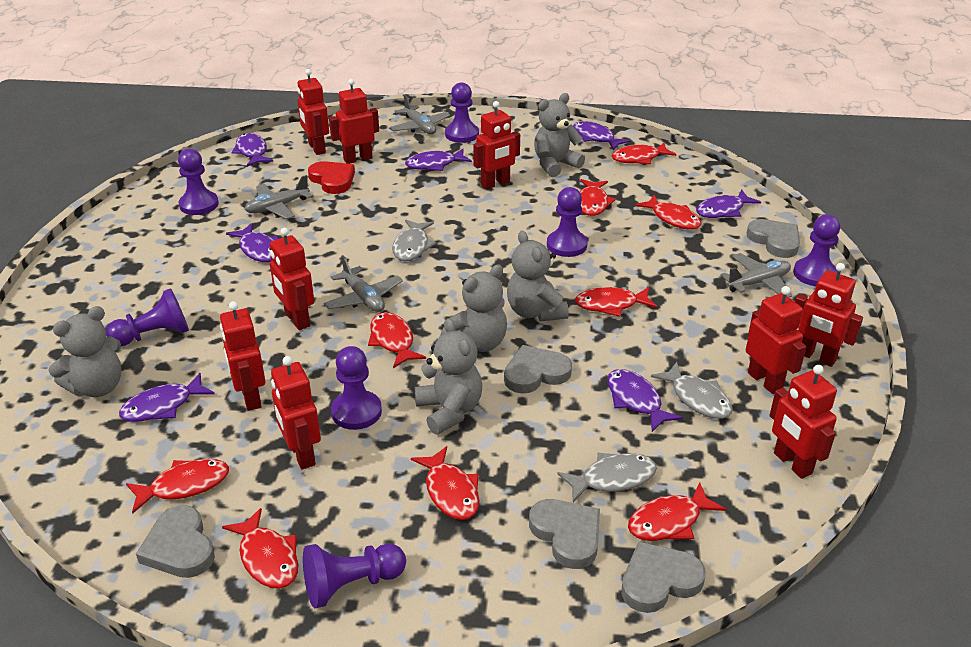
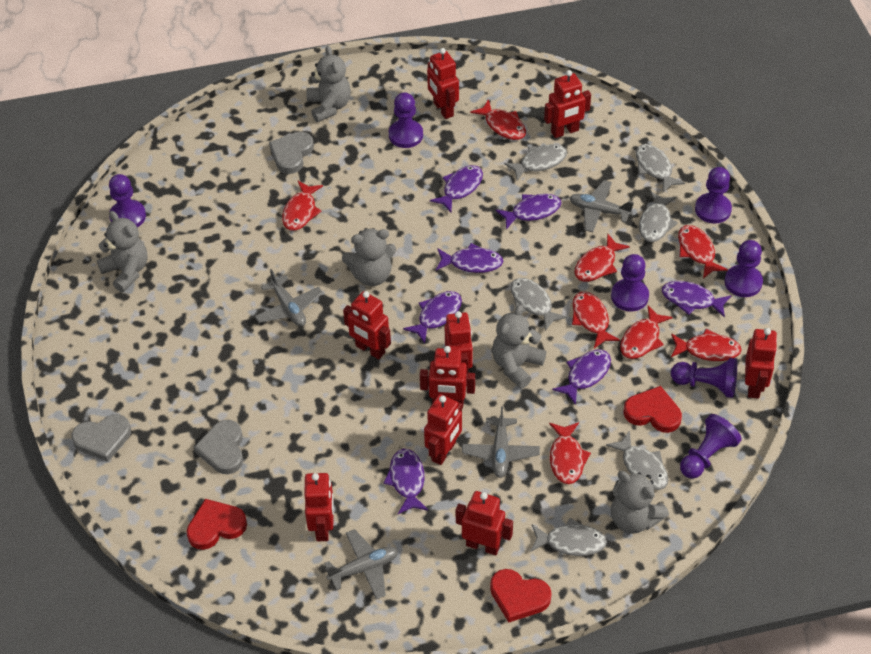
grey fish: 3 -> 6
grey heart: 5 -> 3
red fish: 9 -> 8
red heart: 1 -> 3

